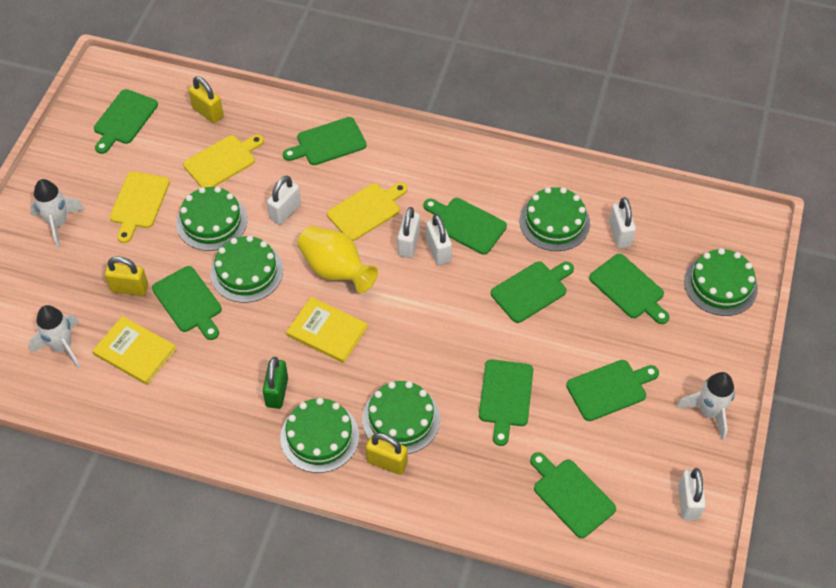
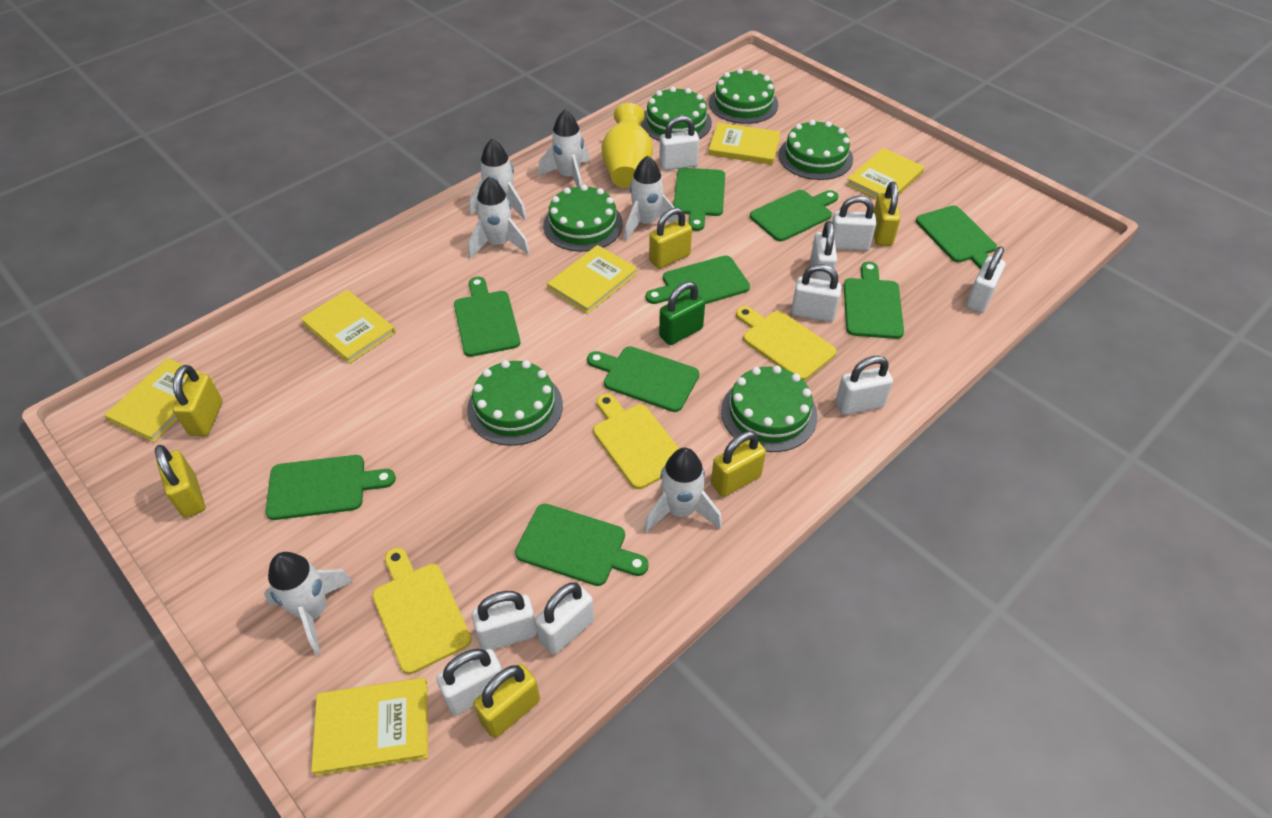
white padlock: 5 -> 9
white rocket: 3 -> 6
yellow book: 2 -> 6
yellow padlock: 3 -> 6

